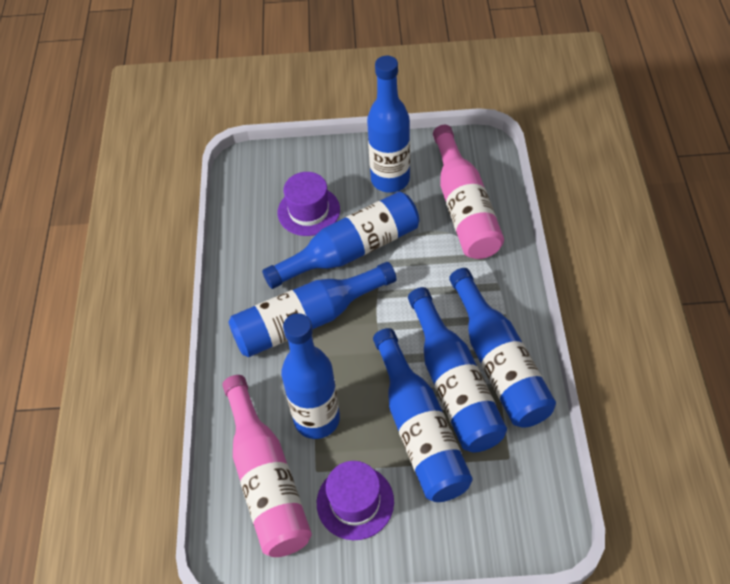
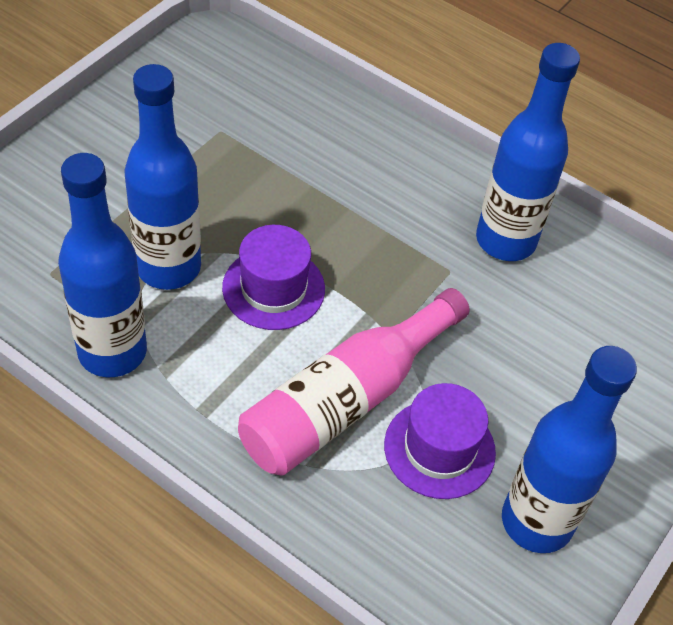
blue bottle: 7 -> 4
pink bottle: 2 -> 1

